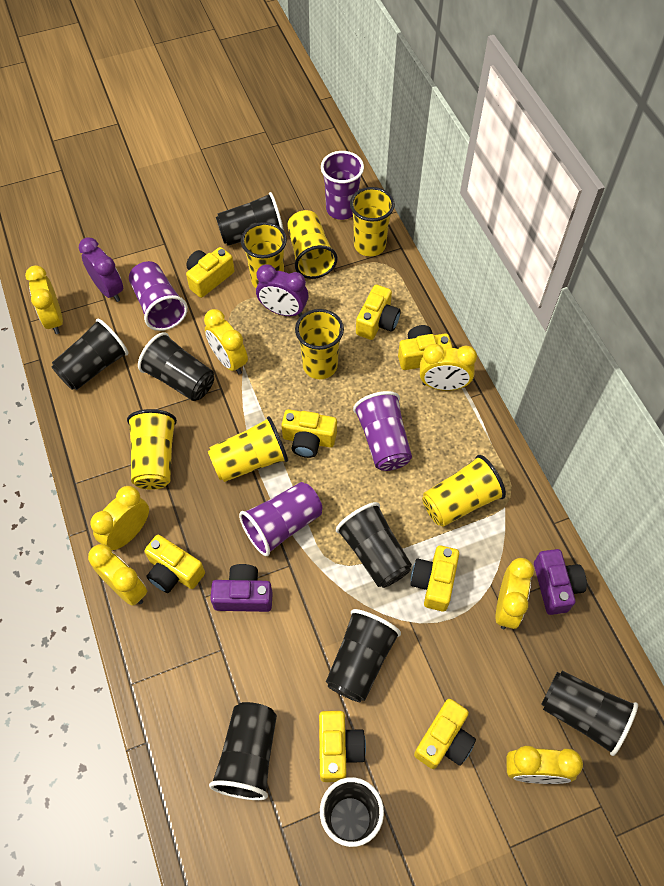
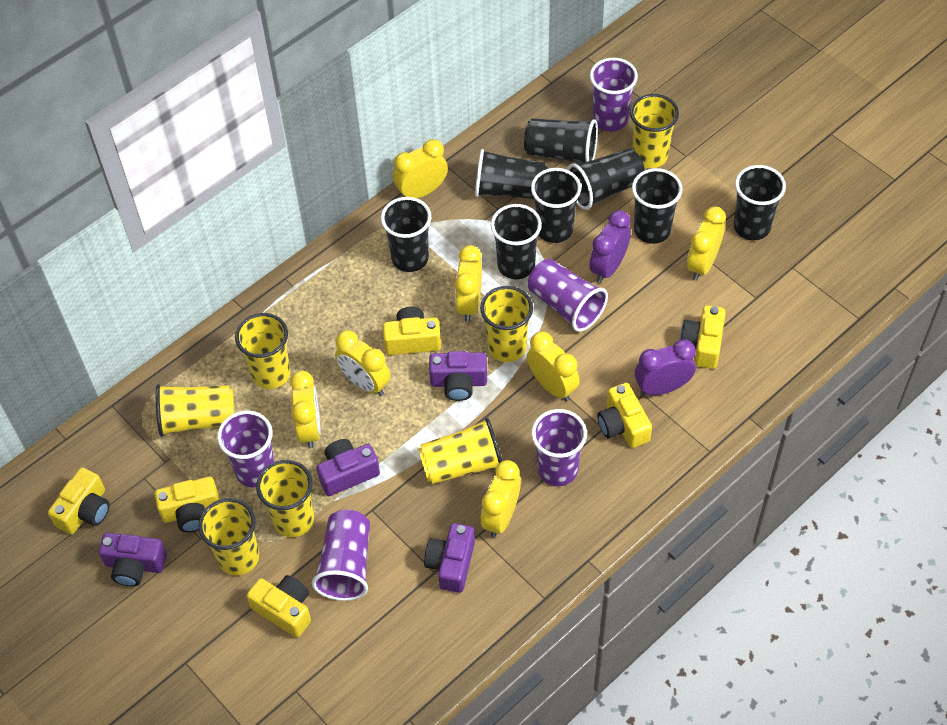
purple camera: 2 -> 4
purple cup: 4 -> 5
yellow camera: 8 -> 6

